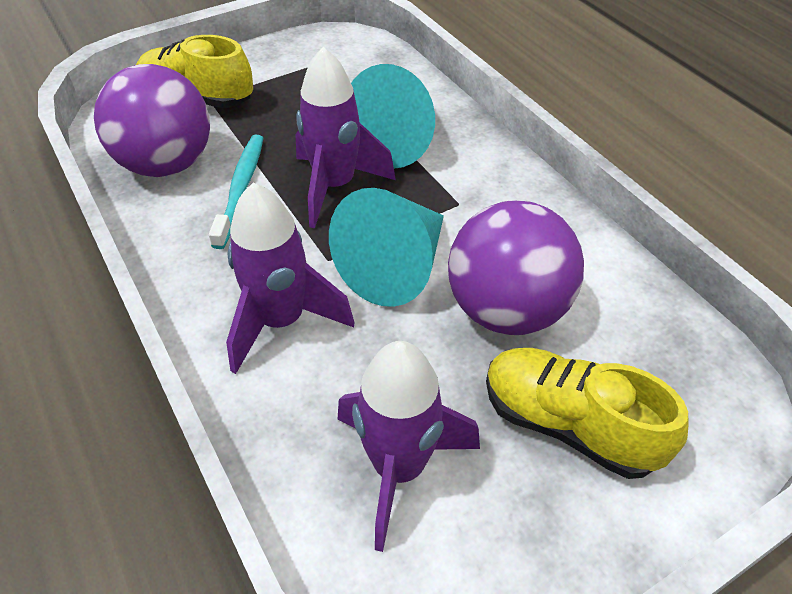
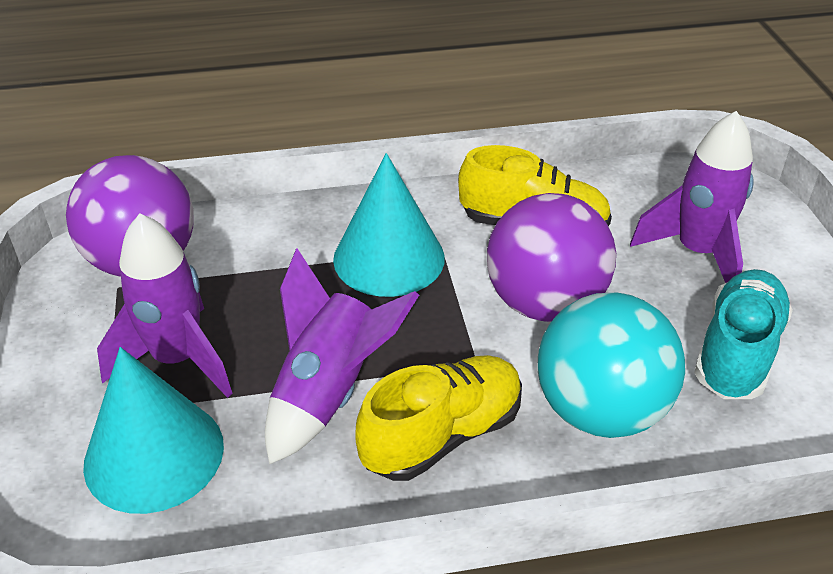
turquoise ball: 0 -> 1
turquoise shoe: 0 -> 1
turquoise toothbrush: 1 -> 0

